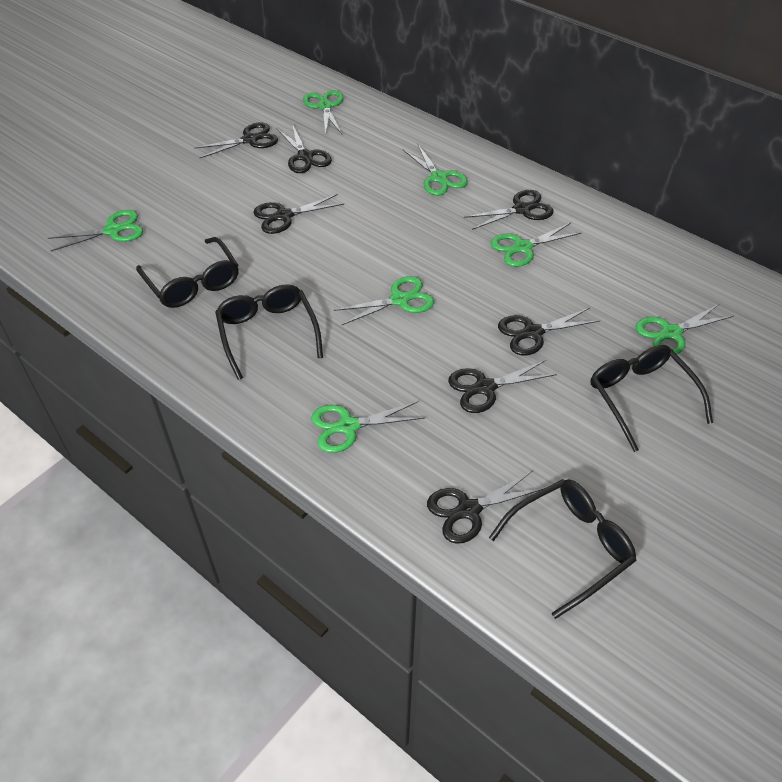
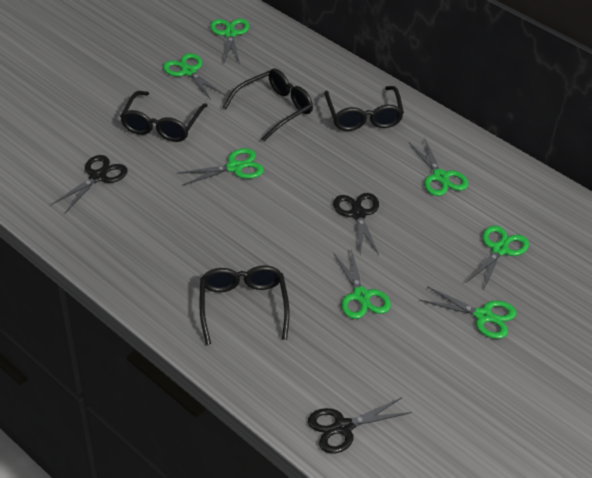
black scissors: 7 -> 3

